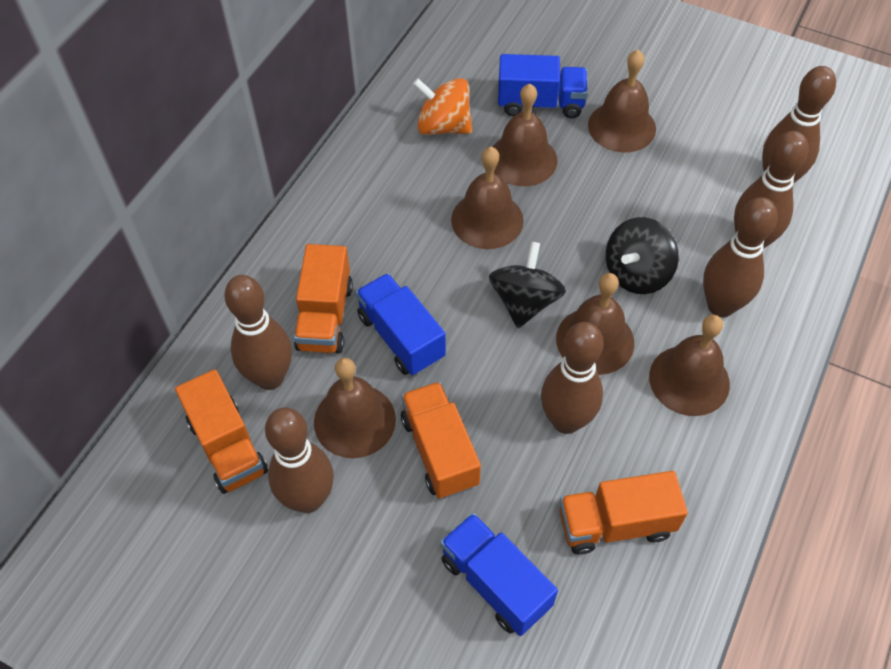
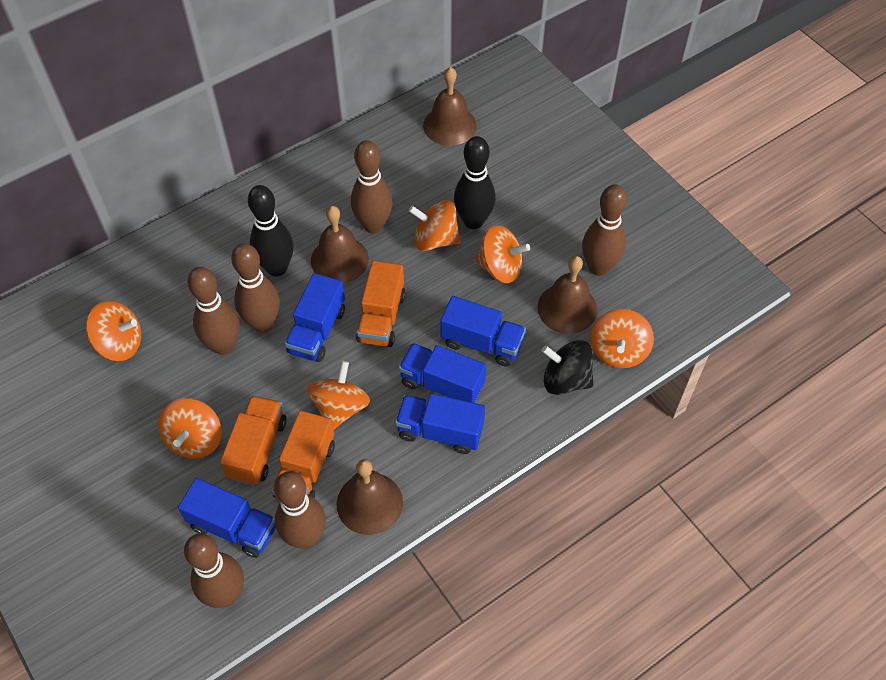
black bowling pin: 0 -> 2
black spinning top: 2 -> 1
blue truck: 3 -> 5
brown bell: 6 -> 4
orange spinning top: 1 -> 6
orange truck: 4 -> 3

